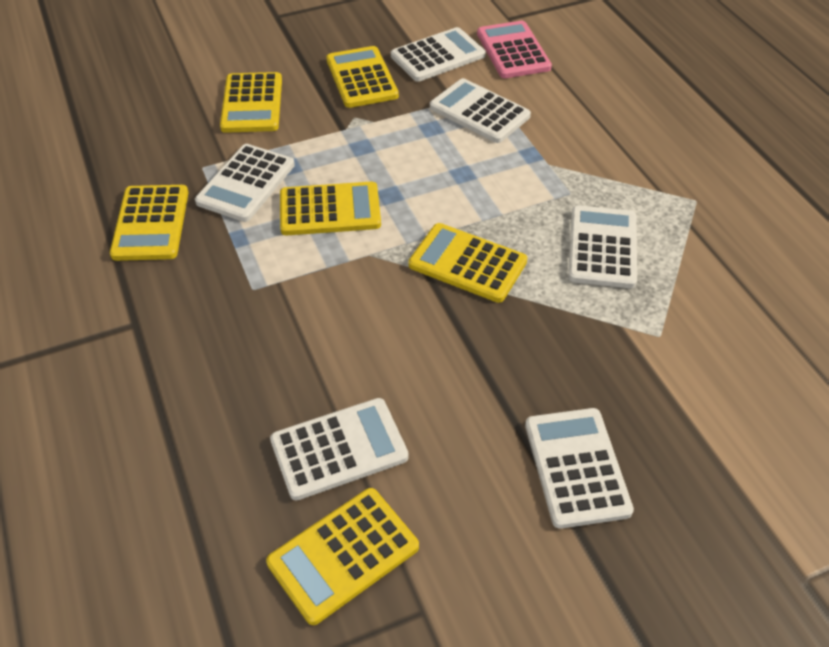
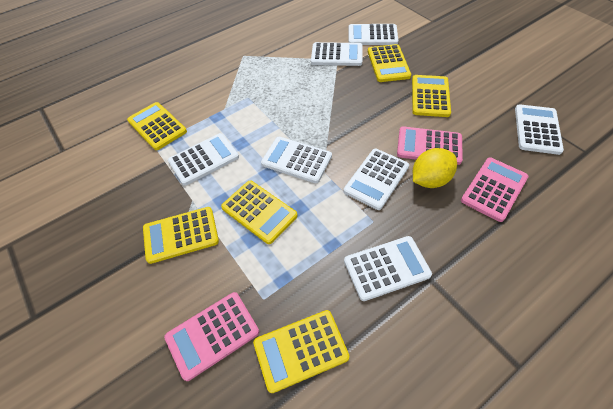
pink calculator: 1 -> 3
white calculator: 6 -> 7
yellow lemon: 0 -> 1

